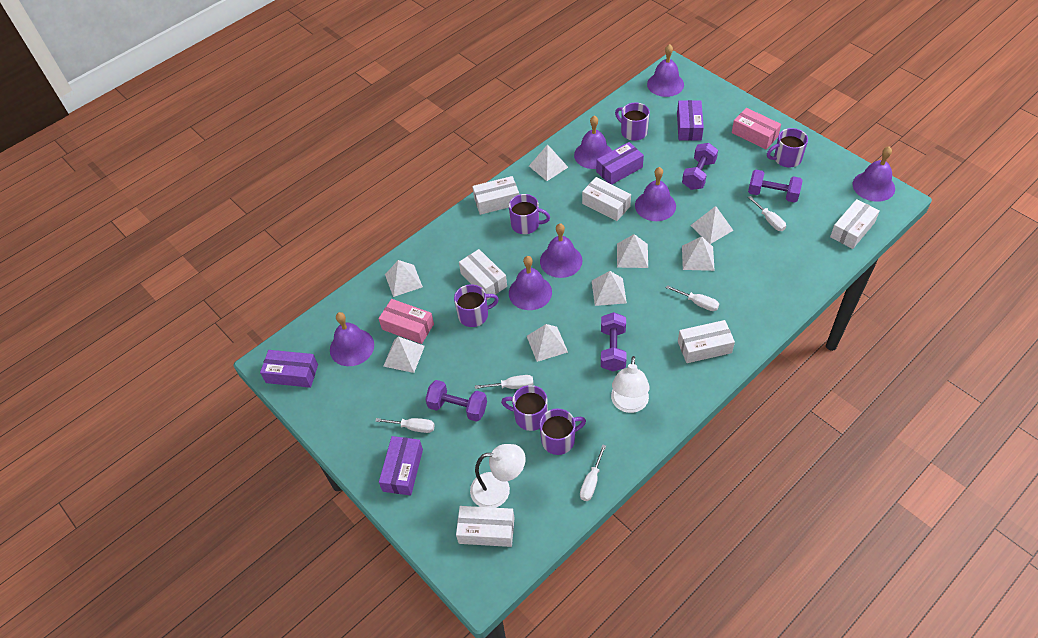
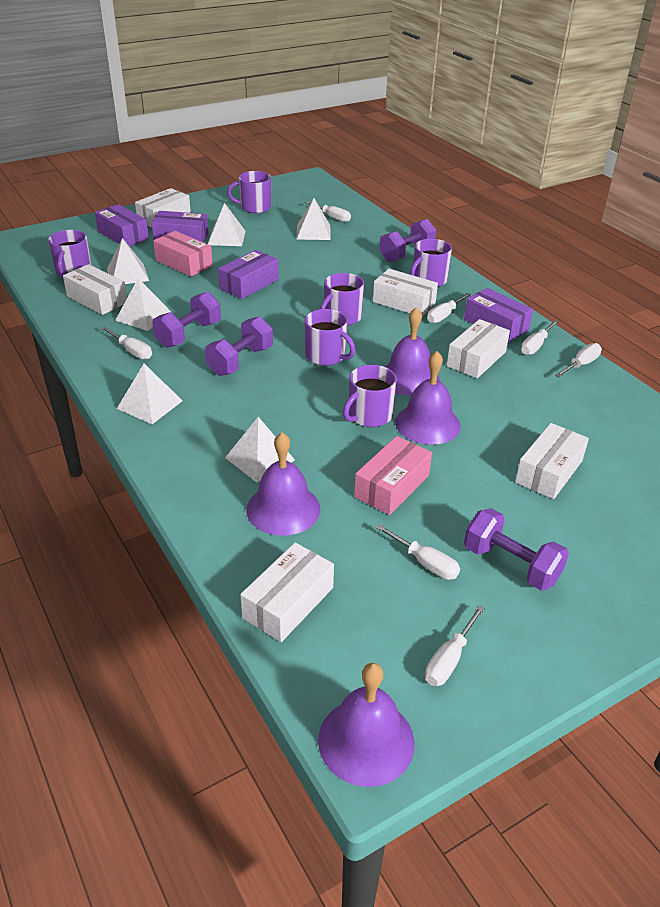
purple bell: 7 -> 4
white lamp: 2 -> 0
white pyramid: 8 -> 6
white screwdriver: 5 -> 7

